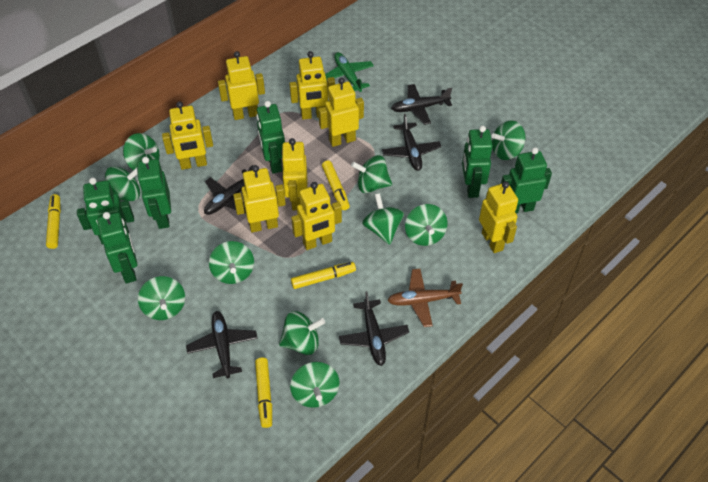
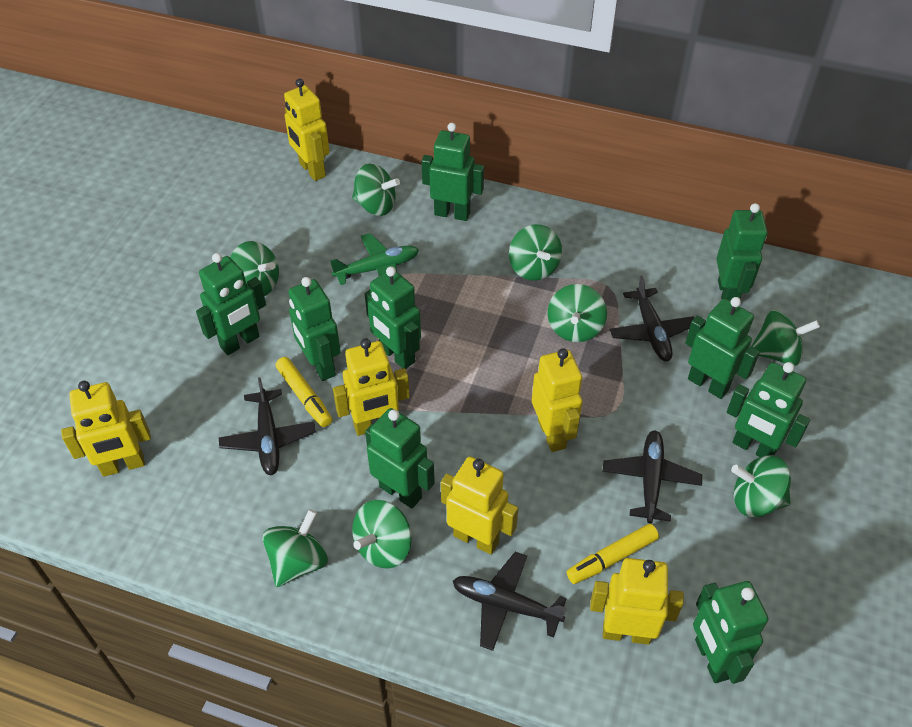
black plane: 5 -> 4
brown plane: 1 -> 0
green robot: 6 -> 9
green spinning top: 10 -> 8
yellow marker: 4 -> 2
yellow robot: 8 -> 6

